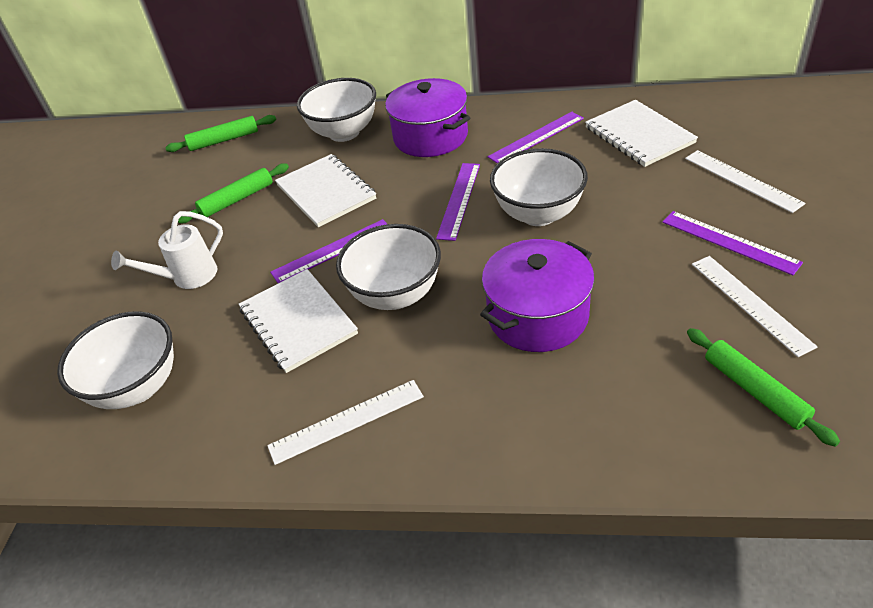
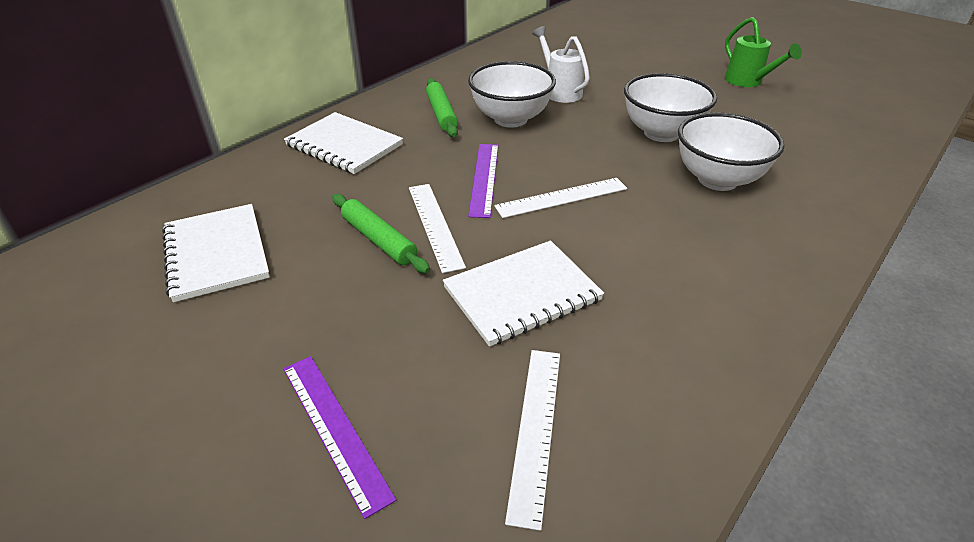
green rolling pin: 3 -> 2
green watering can: 0 -> 1
purple pot: 2 -> 0
purple ruler: 4 -> 2
white bowl: 4 -> 3

